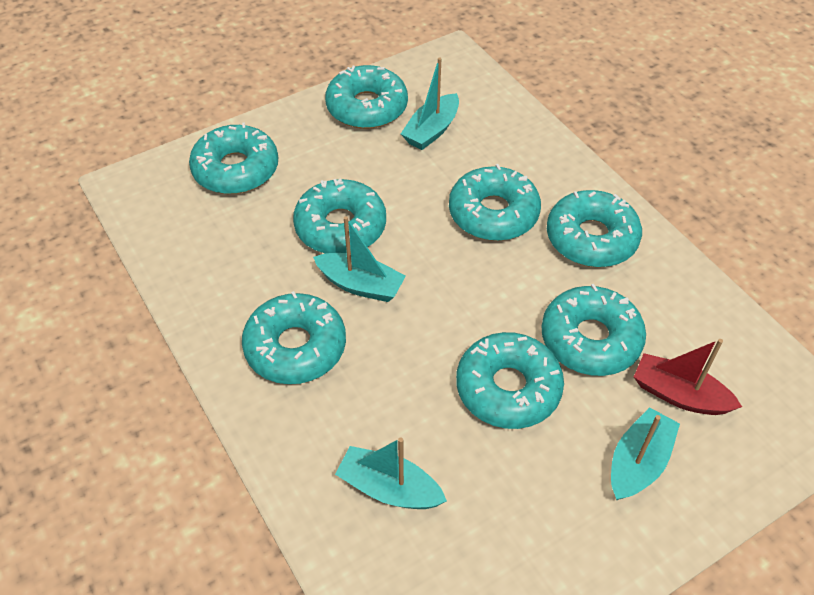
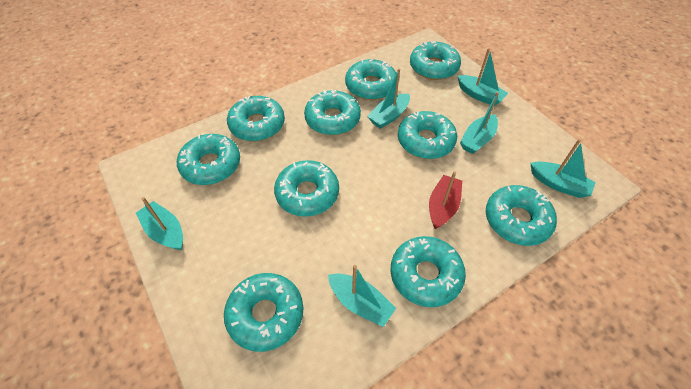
turquoise boat: 4 -> 6
turquoise donut: 8 -> 10

